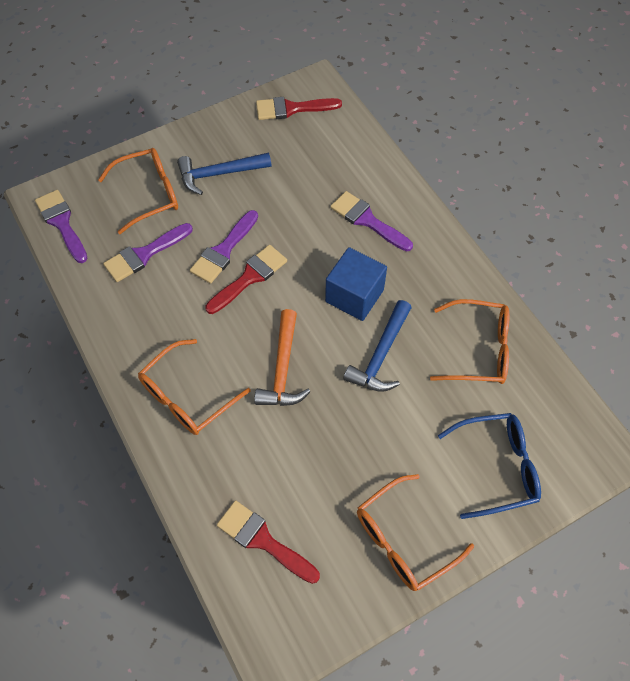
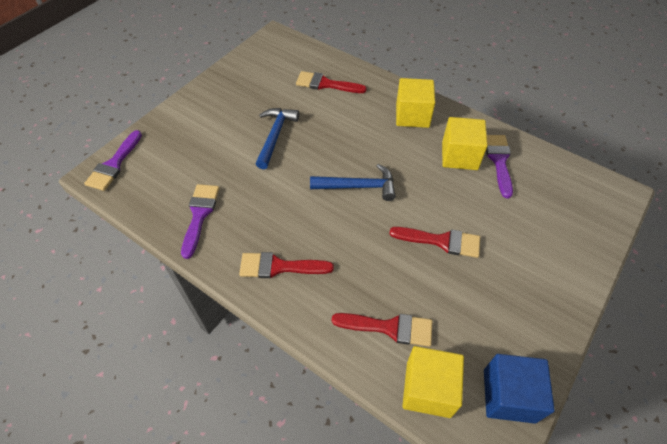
blue glasses: 1 -> 0
orange glasses: 4 -> 0
orange hammer: 1 -> 0
purple brush: 4 -> 3
red brush: 3 -> 4
yellow cube: 0 -> 3

